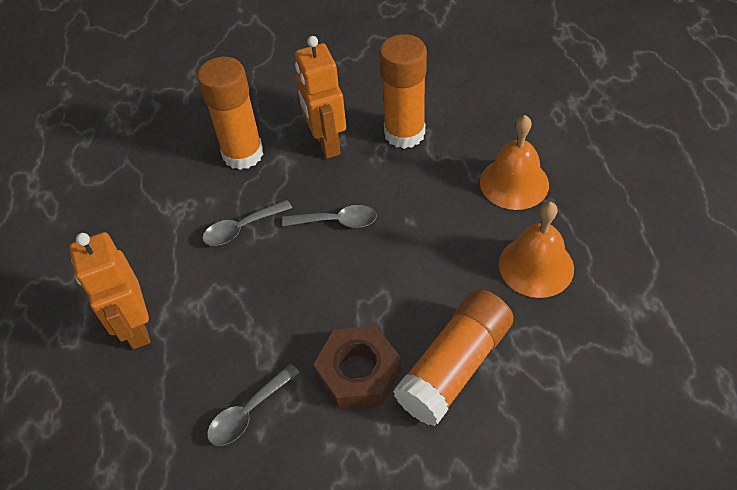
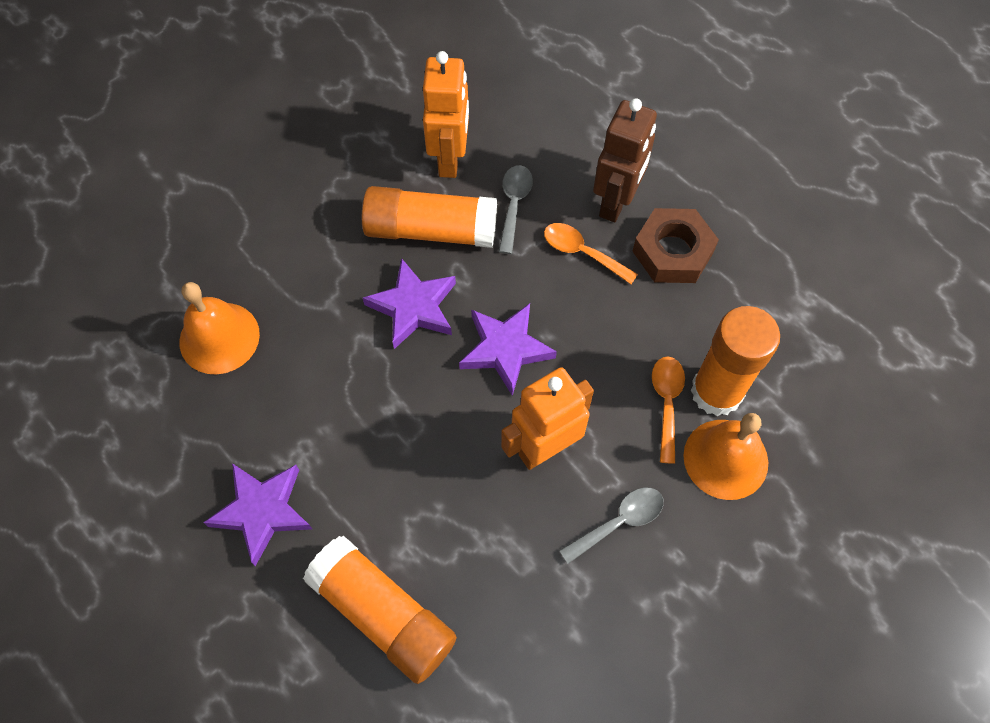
brown robot: 0 -> 1
grey spoon: 3 -> 2
orange spoon: 0 -> 2
purple star: 0 -> 3

